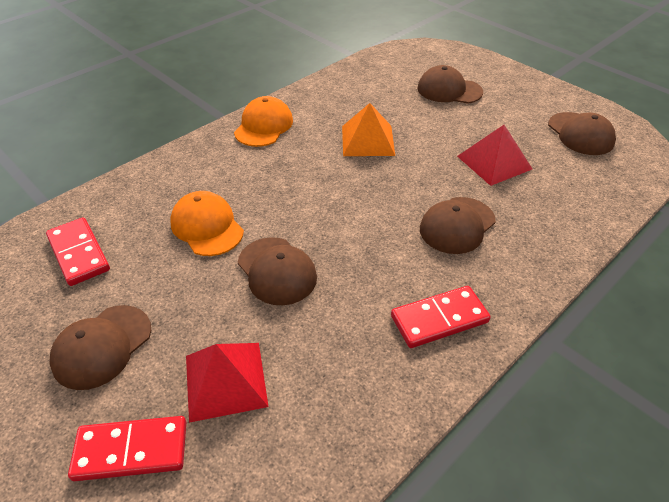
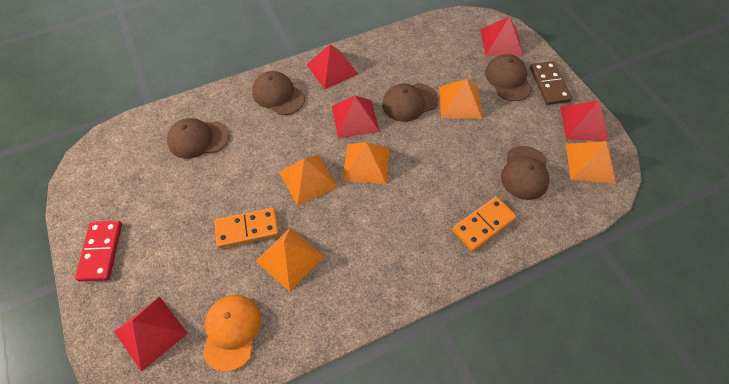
brown domino: 0 -> 1
orange cap: 2 -> 1
orange domino: 0 -> 2
orange pyramid: 1 -> 5
red domino: 3 -> 1
red pyramid: 2 -> 5

